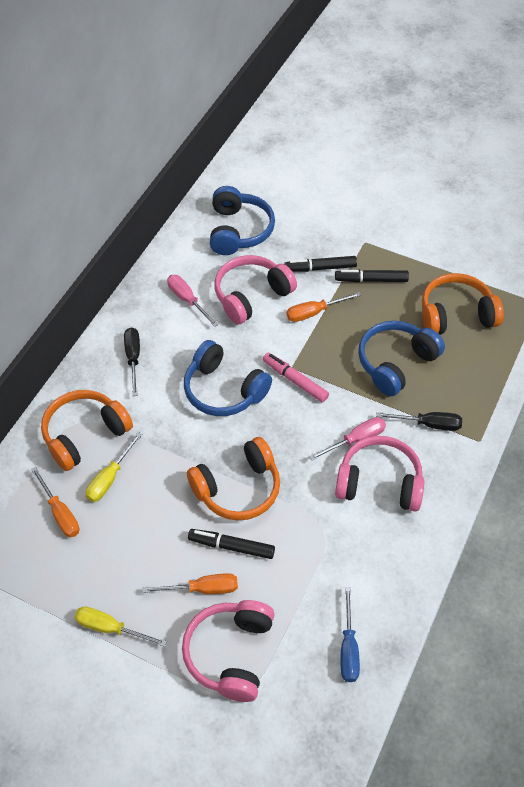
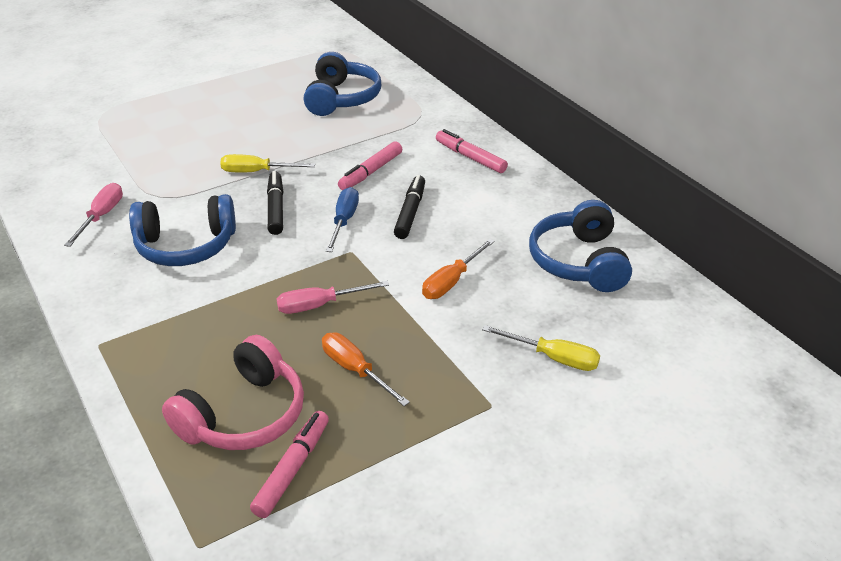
black marker: 3 -> 2
black screwdriver: 2 -> 0
orange headphones: 3 -> 0
orange screwdriver: 3 -> 2
pink headphones: 3 -> 1
pink marker: 1 -> 3

